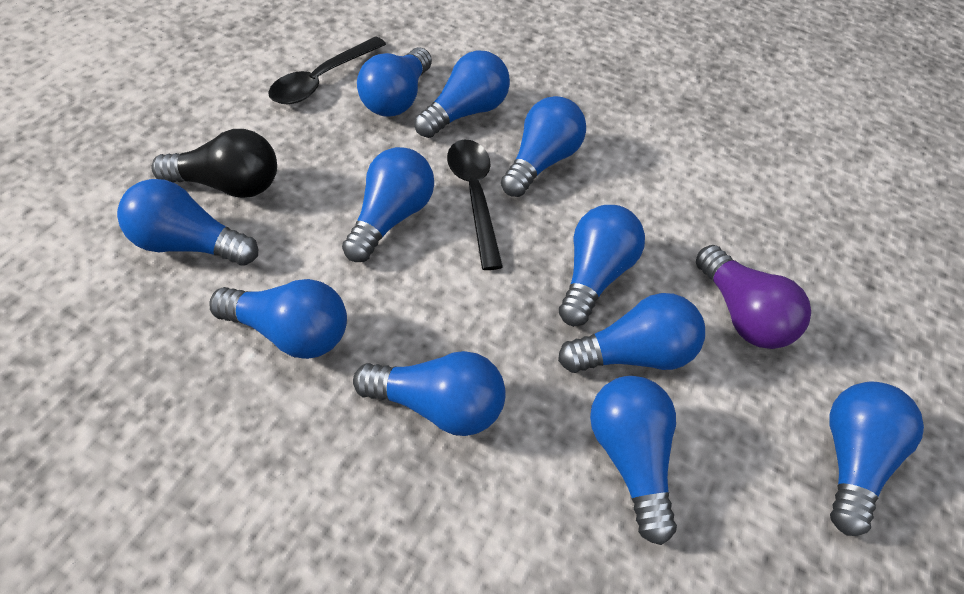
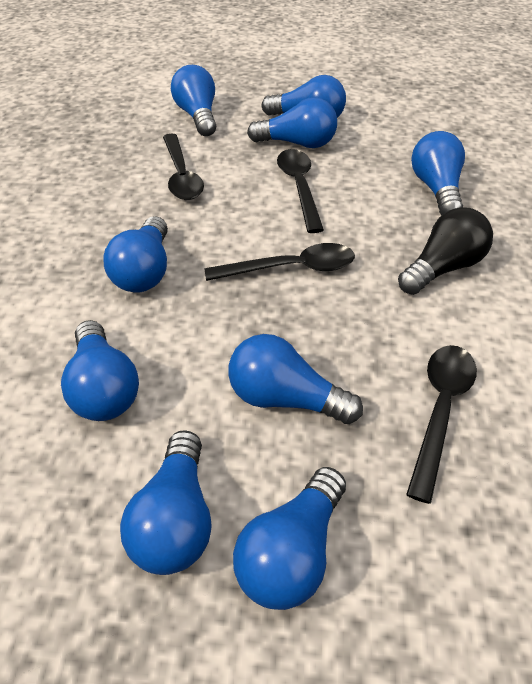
black spoon: 2 -> 4
blue light bulb: 11 -> 9
purple light bulb: 1 -> 0

